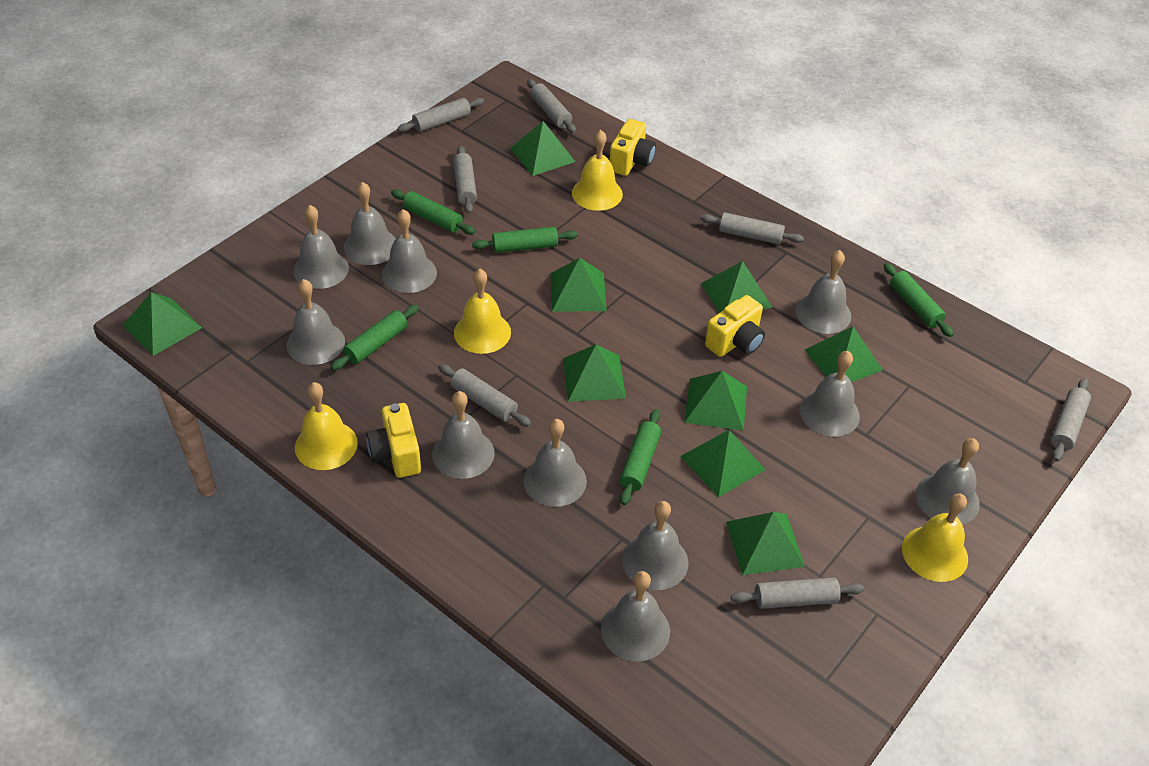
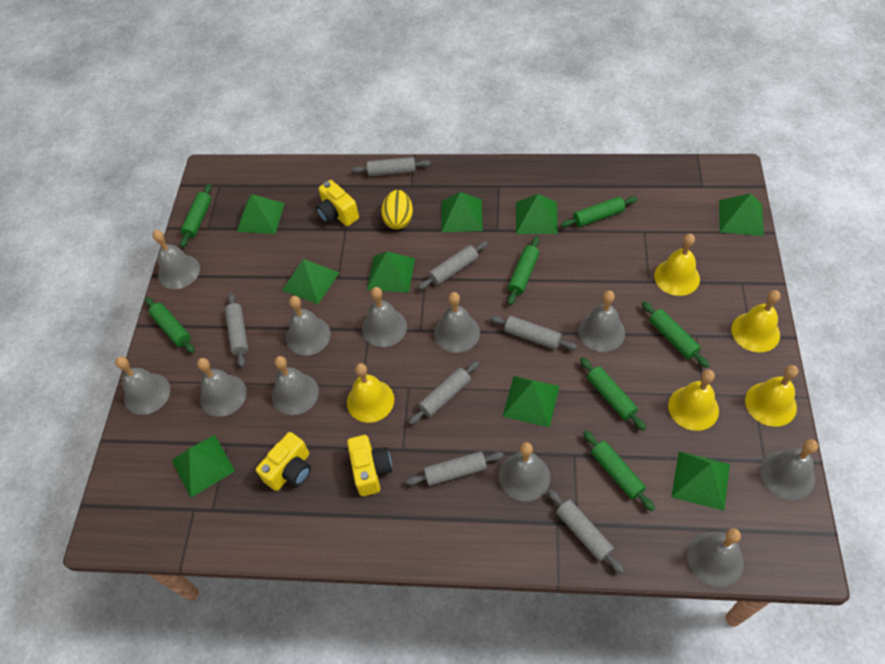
green rolling pin: 5 -> 7
yellow bell: 4 -> 5
yellow egg: 0 -> 1

